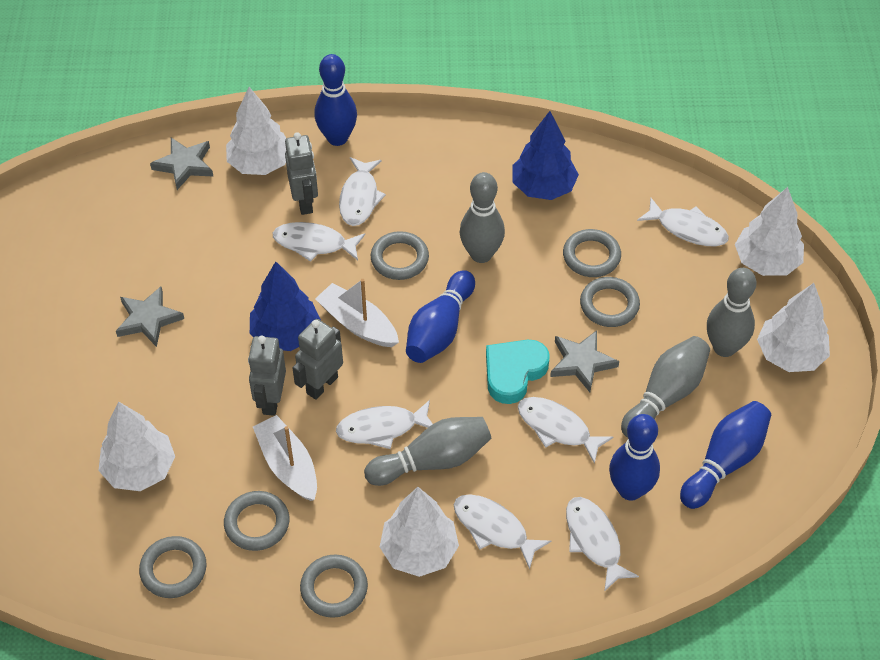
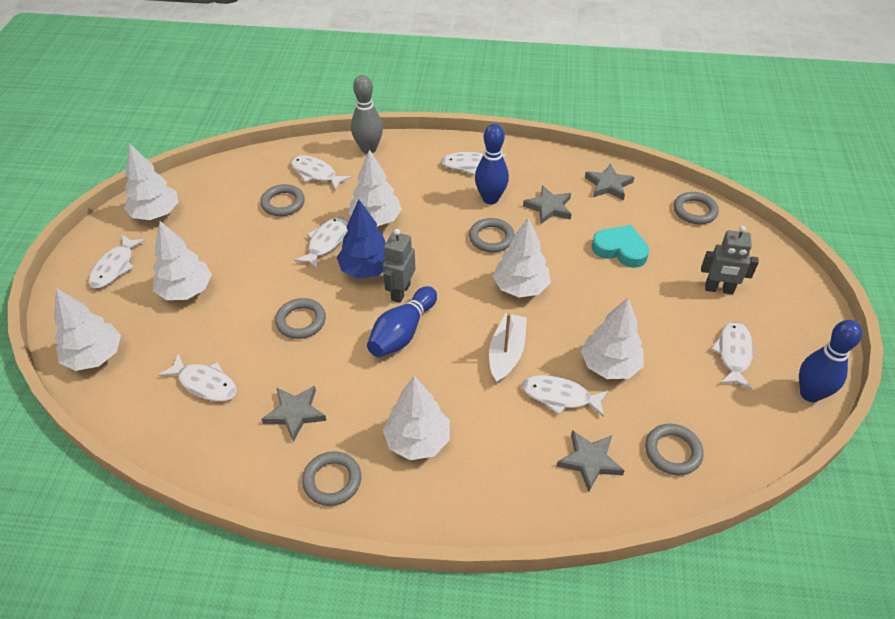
blue bowling pin: 4 -> 3
blue tree: 2 -> 1
grey bowling pin: 4 -> 1
grey robot: 3 -> 2
grey star: 3 -> 4
white boat: 2 -> 1
white tree: 5 -> 7

